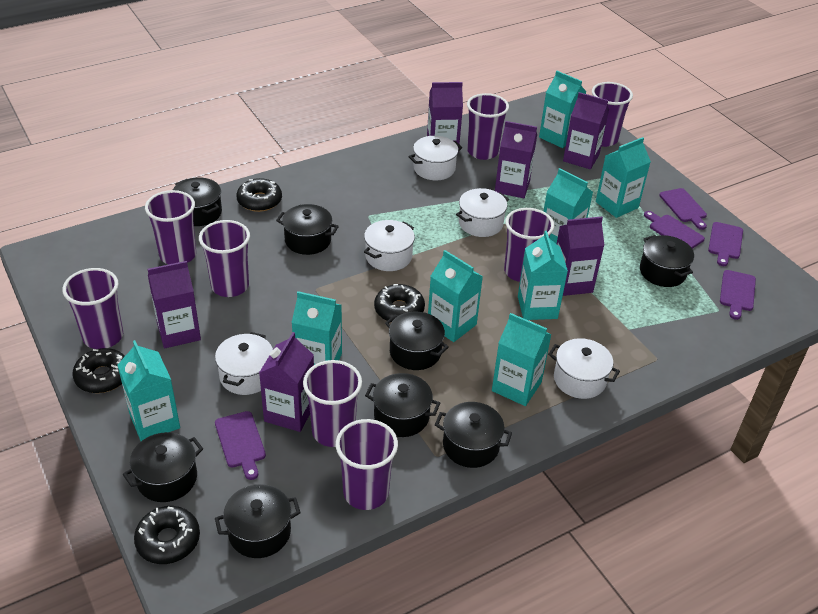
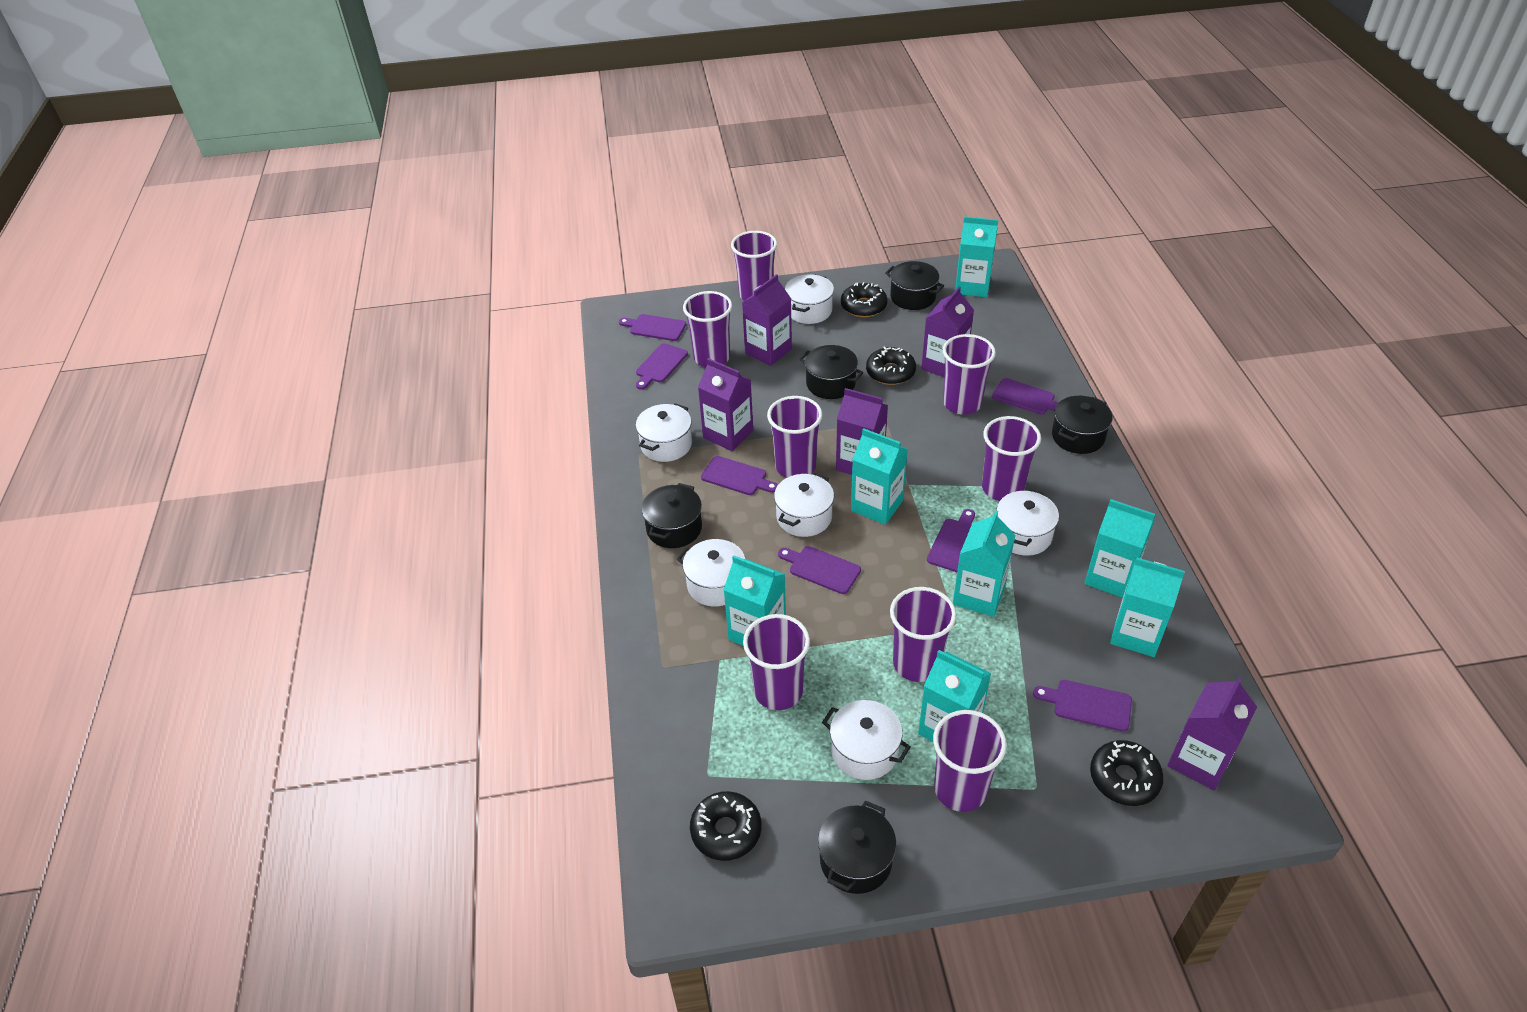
black pot: 8 -> 5
purple carton: 6 -> 5
purple cutting board: 5 -> 7
turquoise carton: 8 -> 7
white pot: 5 -> 6

